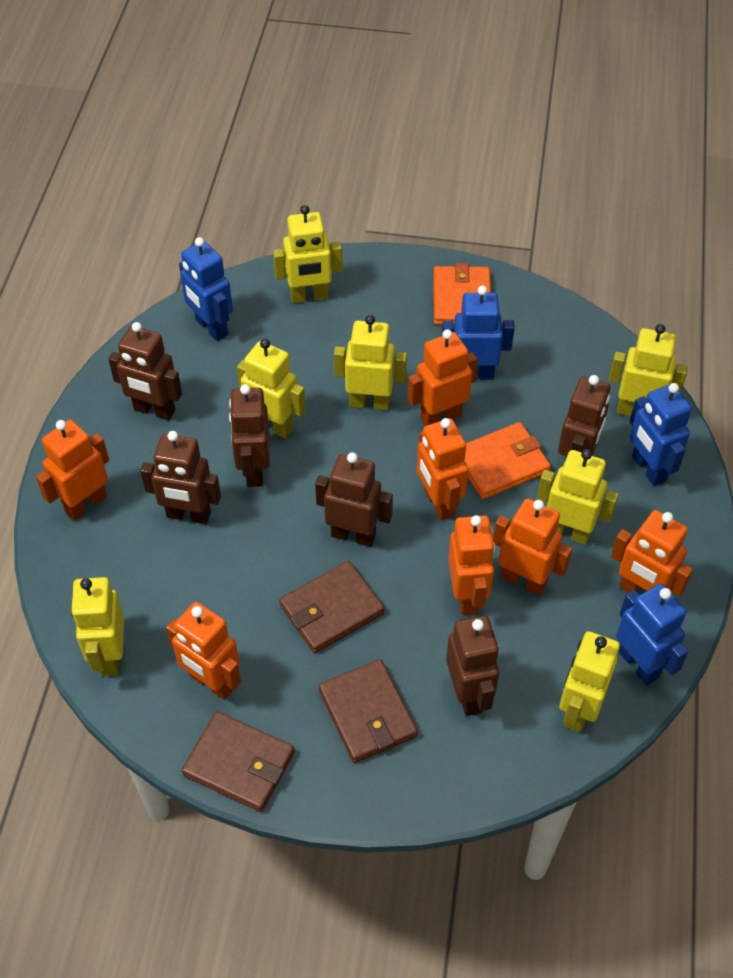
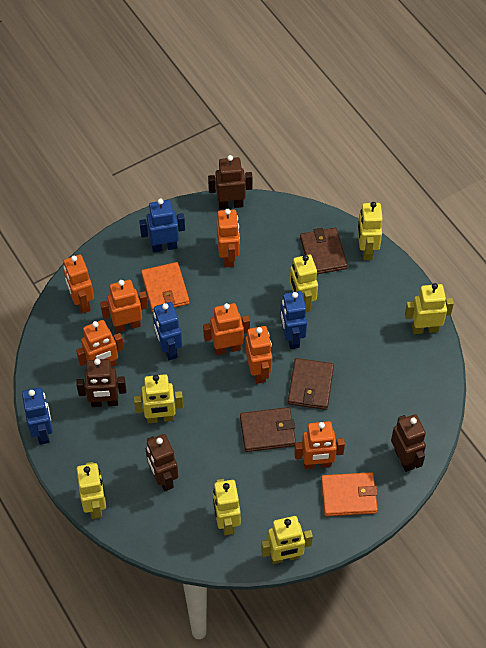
brown robot: 6 -> 4

